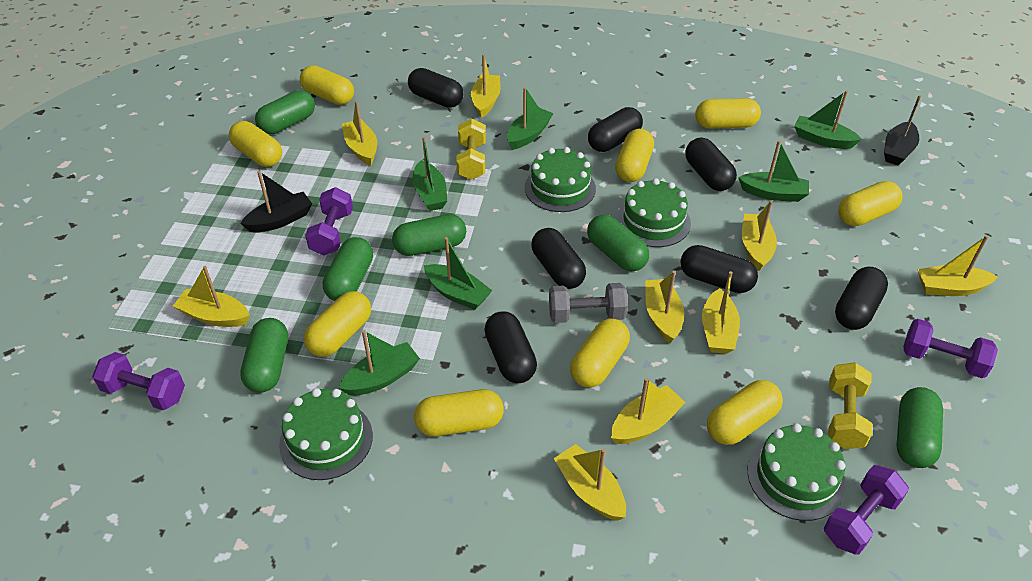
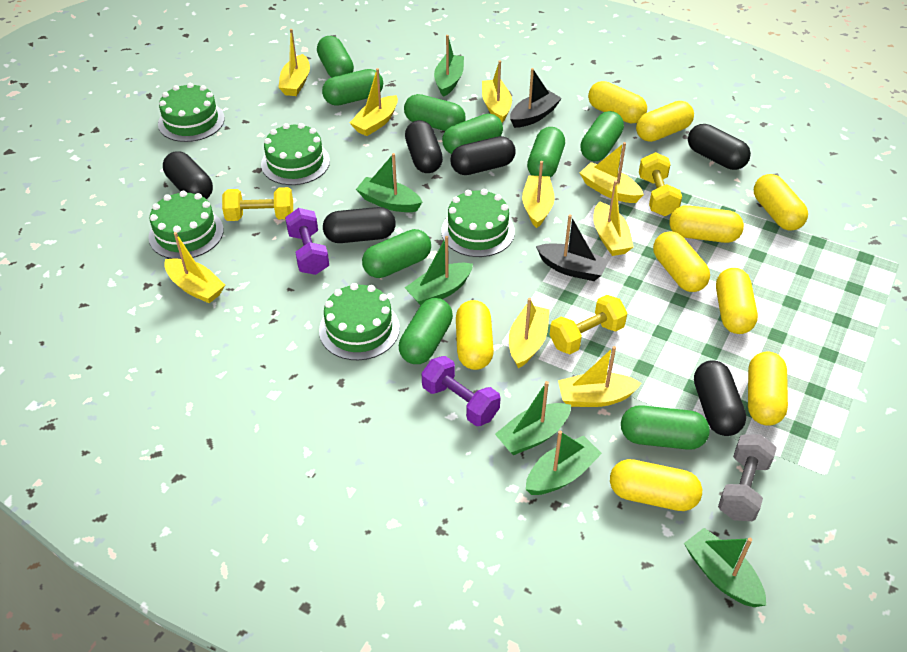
black capsule: 7 -> 6
green cake: 4 -> 5
green capsule: 6 -> 9
purple dumbbell: 4 -> 2
yellow dumbbell: 2 -> 3

